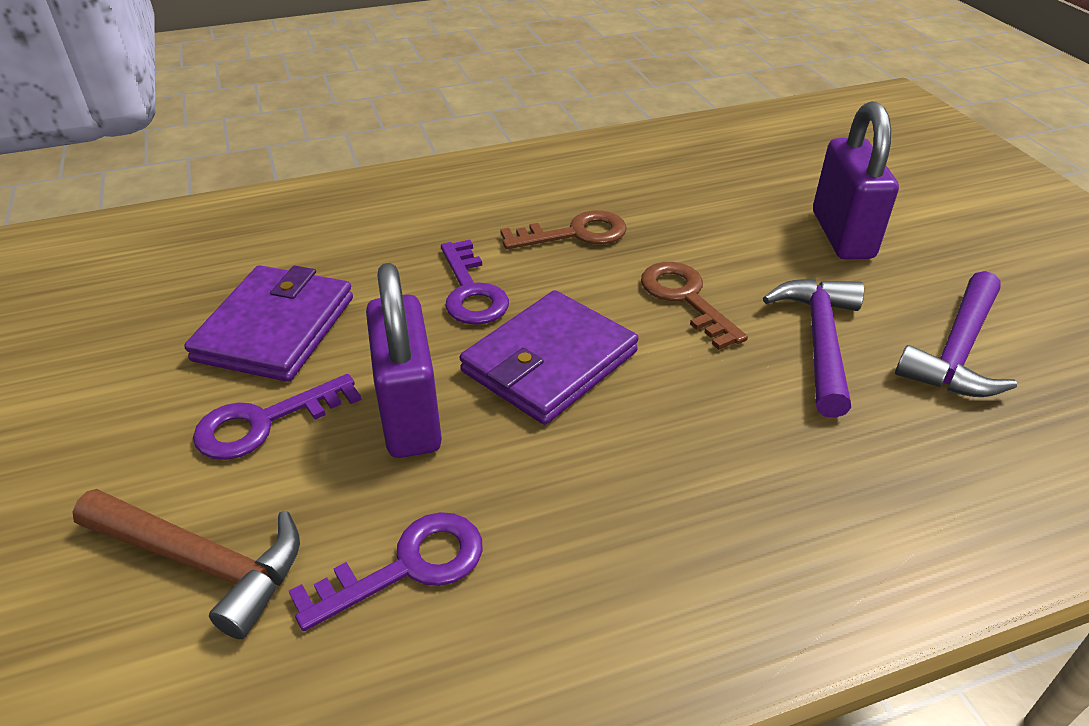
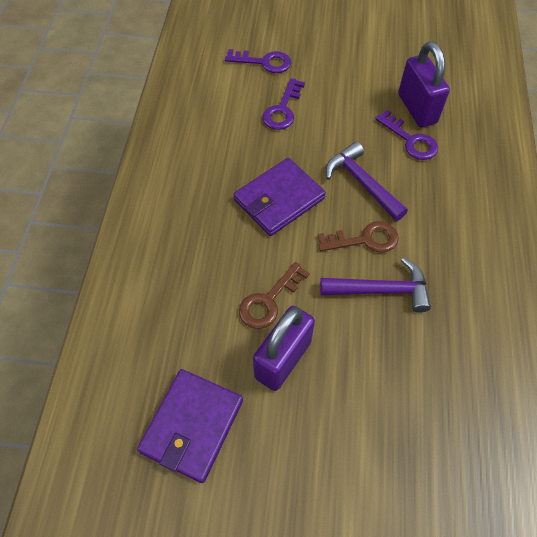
brown hammer: 1 -> 0

